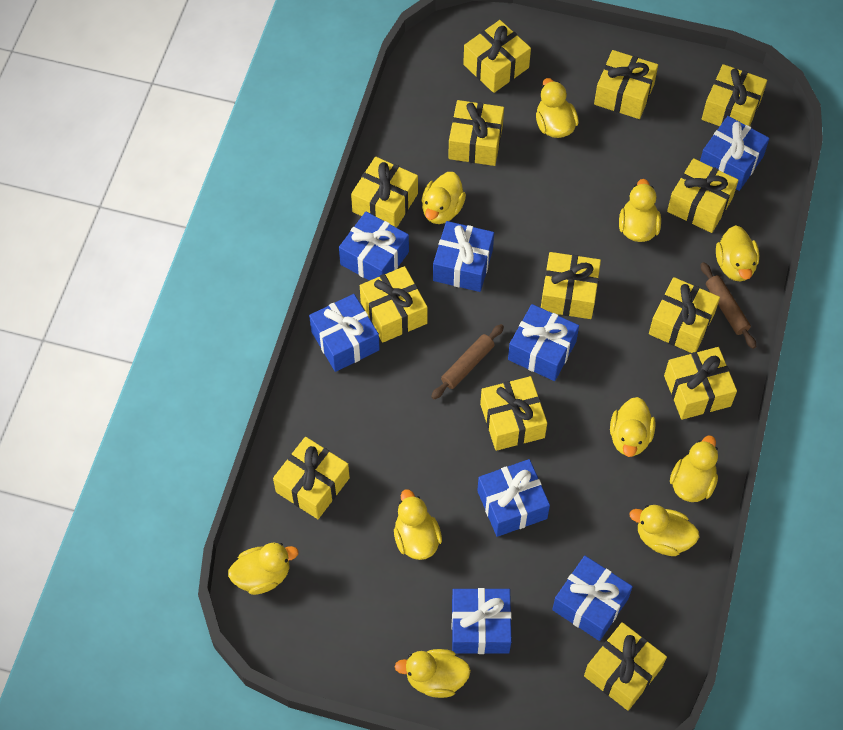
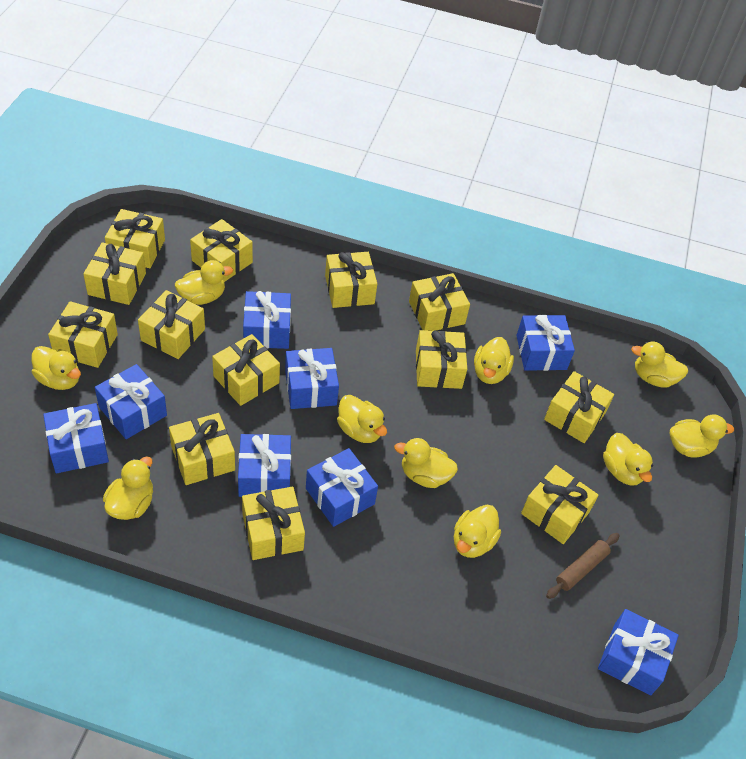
brown rolling pin: 2 -> 1

